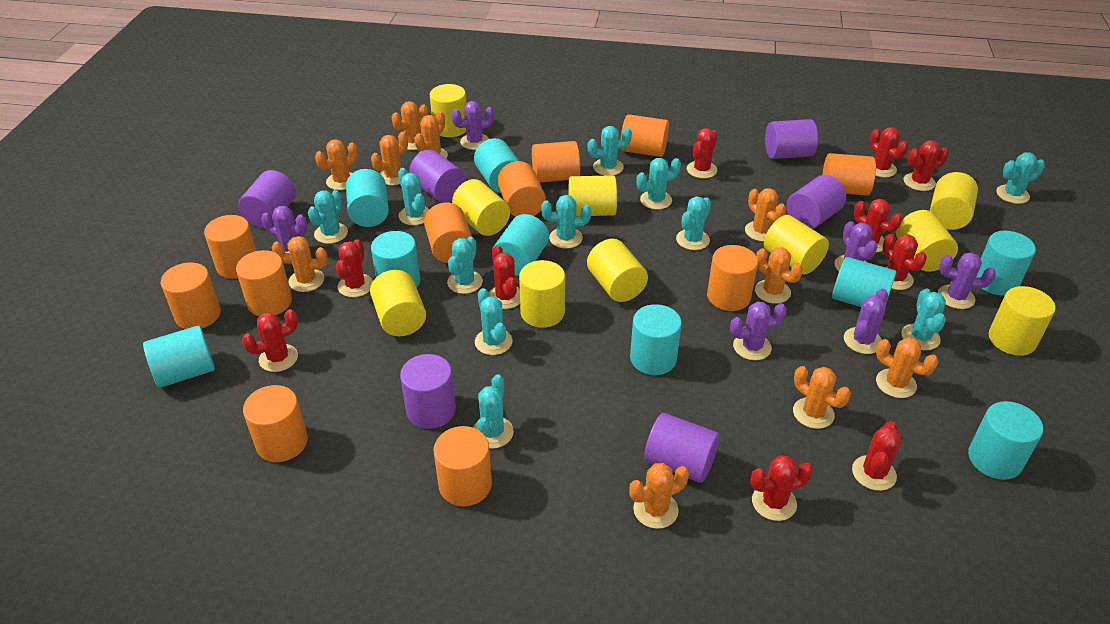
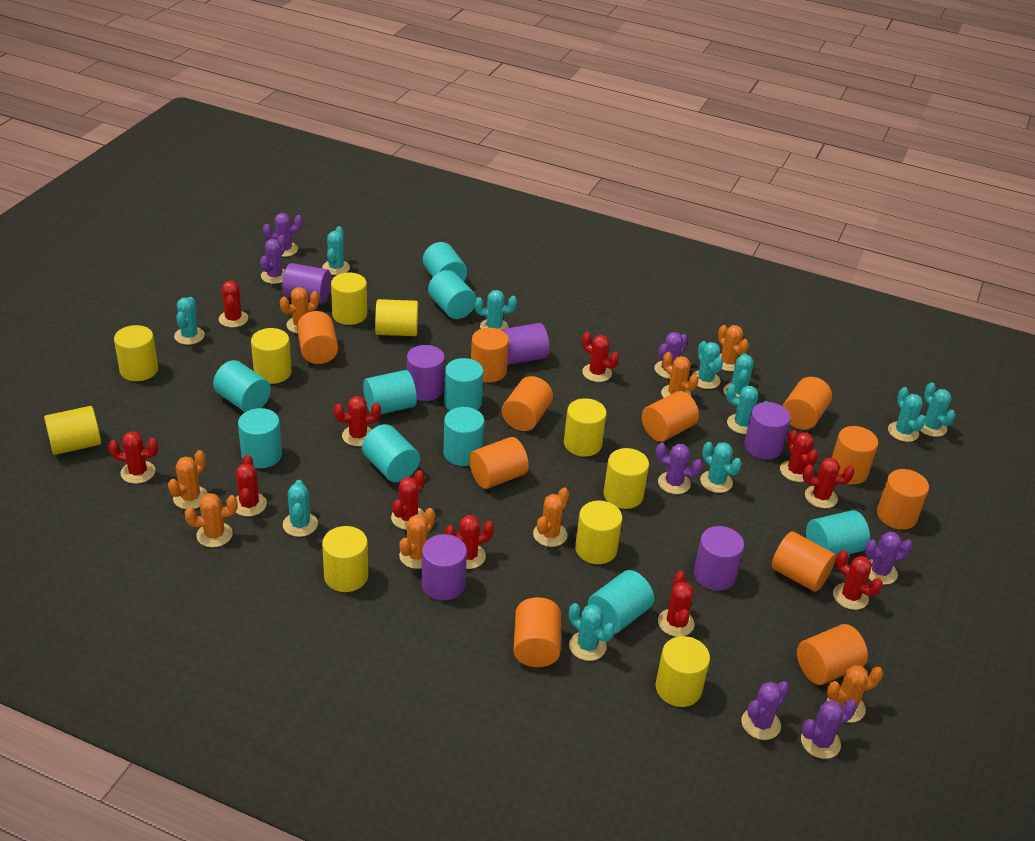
orange cactus: 10 -> 8
purple cactus: 6 -> 7
red cactus: 10 -> 11
turquoise cylinder: 9 -> 10

